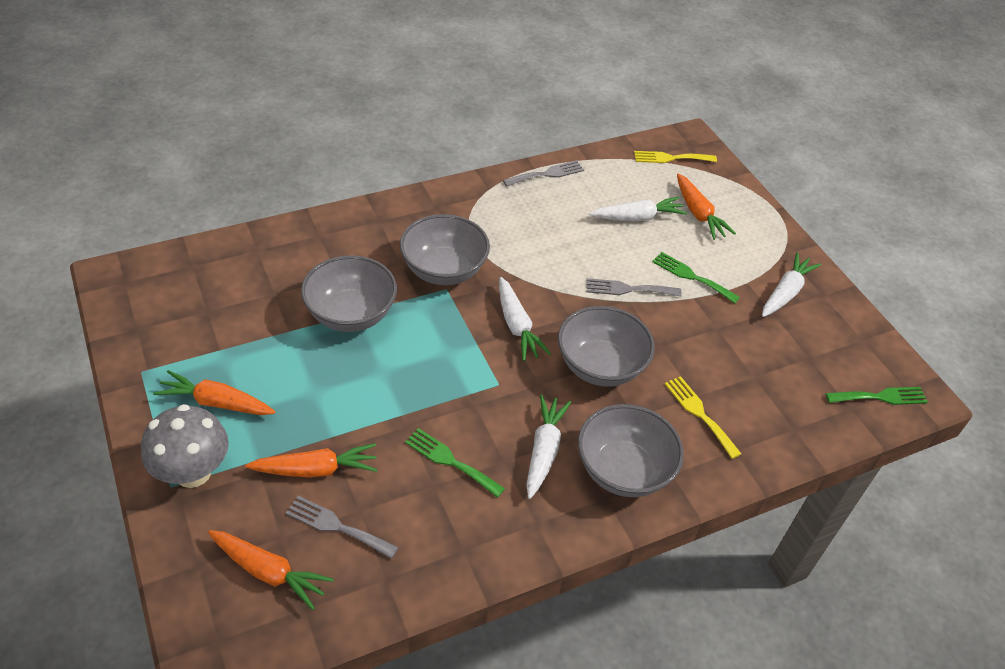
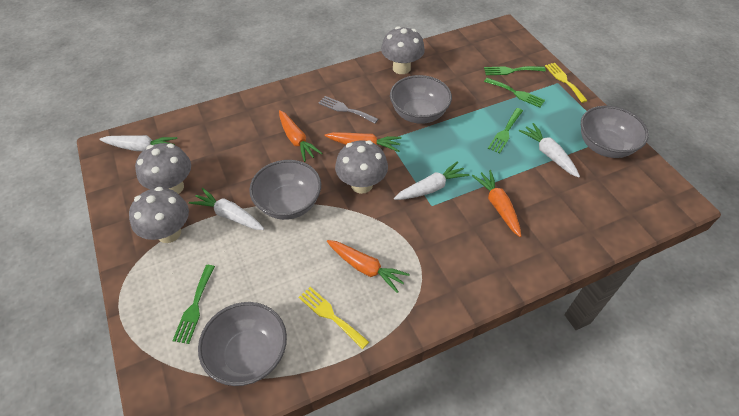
green fork: 3 -> 4
grey fork: 3 -> 1
grey mushroom: 1 -> 4

